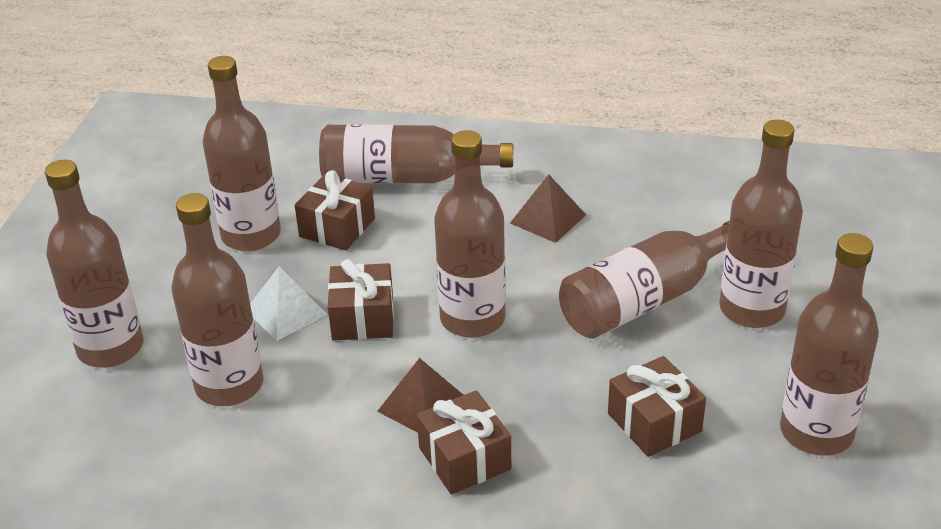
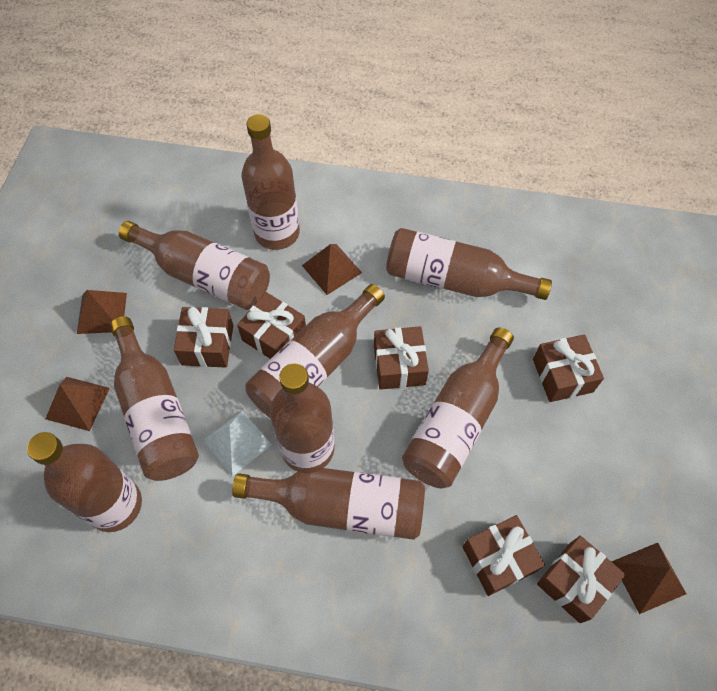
brown bottle: 8 -> 9
brown gift: 4 -> 6
brown pyramid: 2 -> 4

